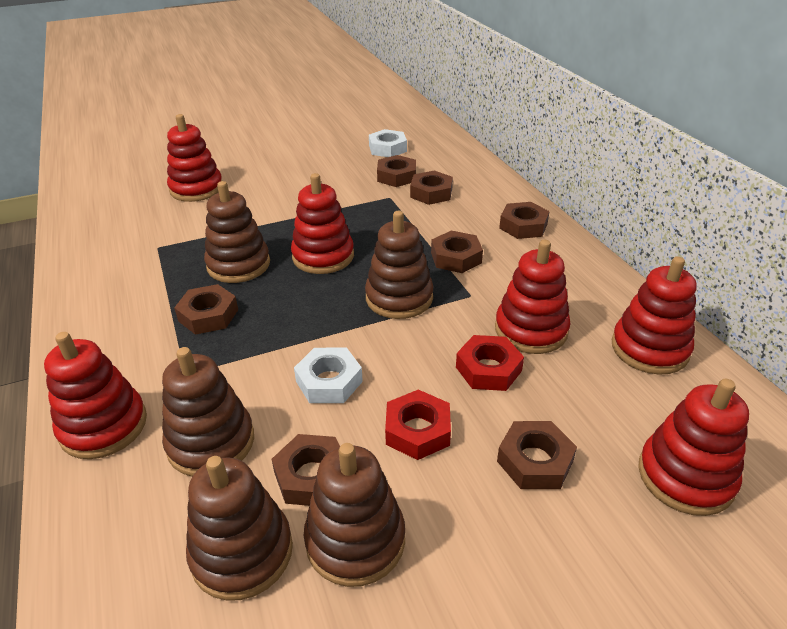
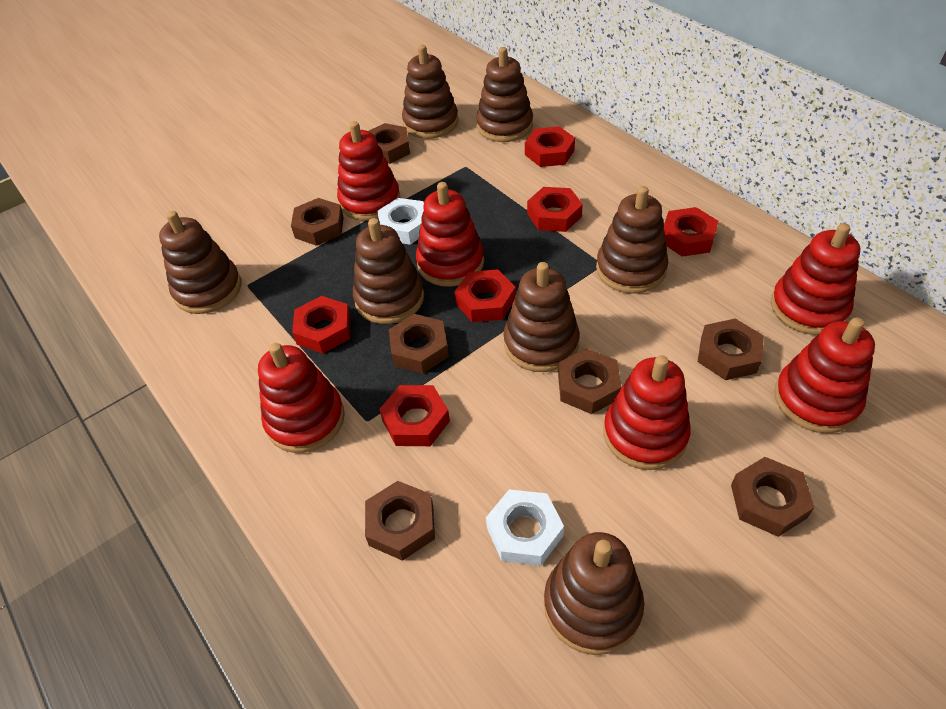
brown stacking toy: 5 -> 7
red nut: 2 -> 6

